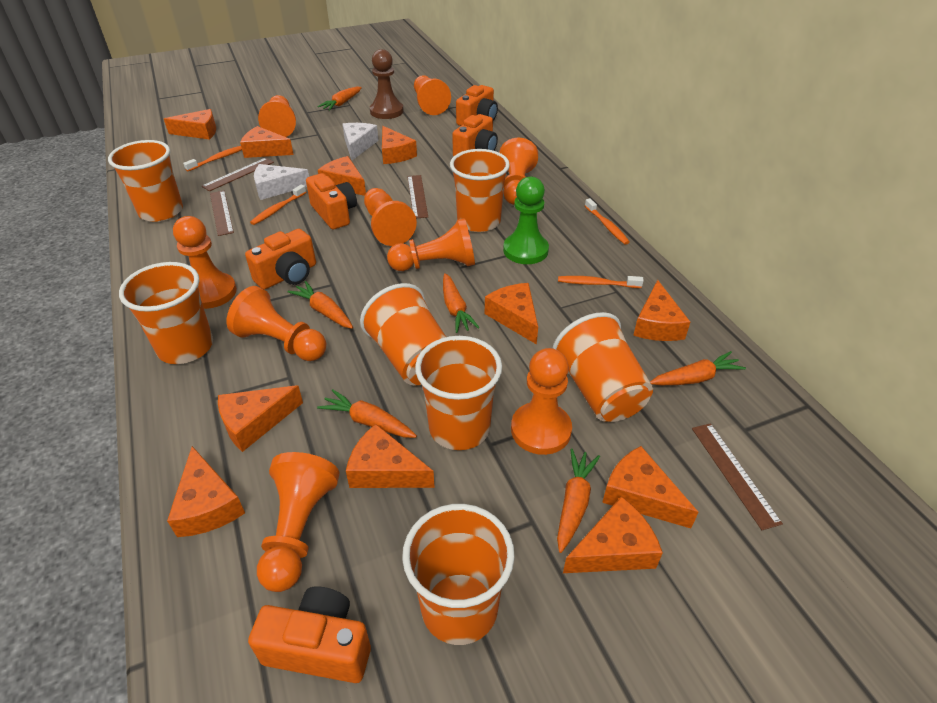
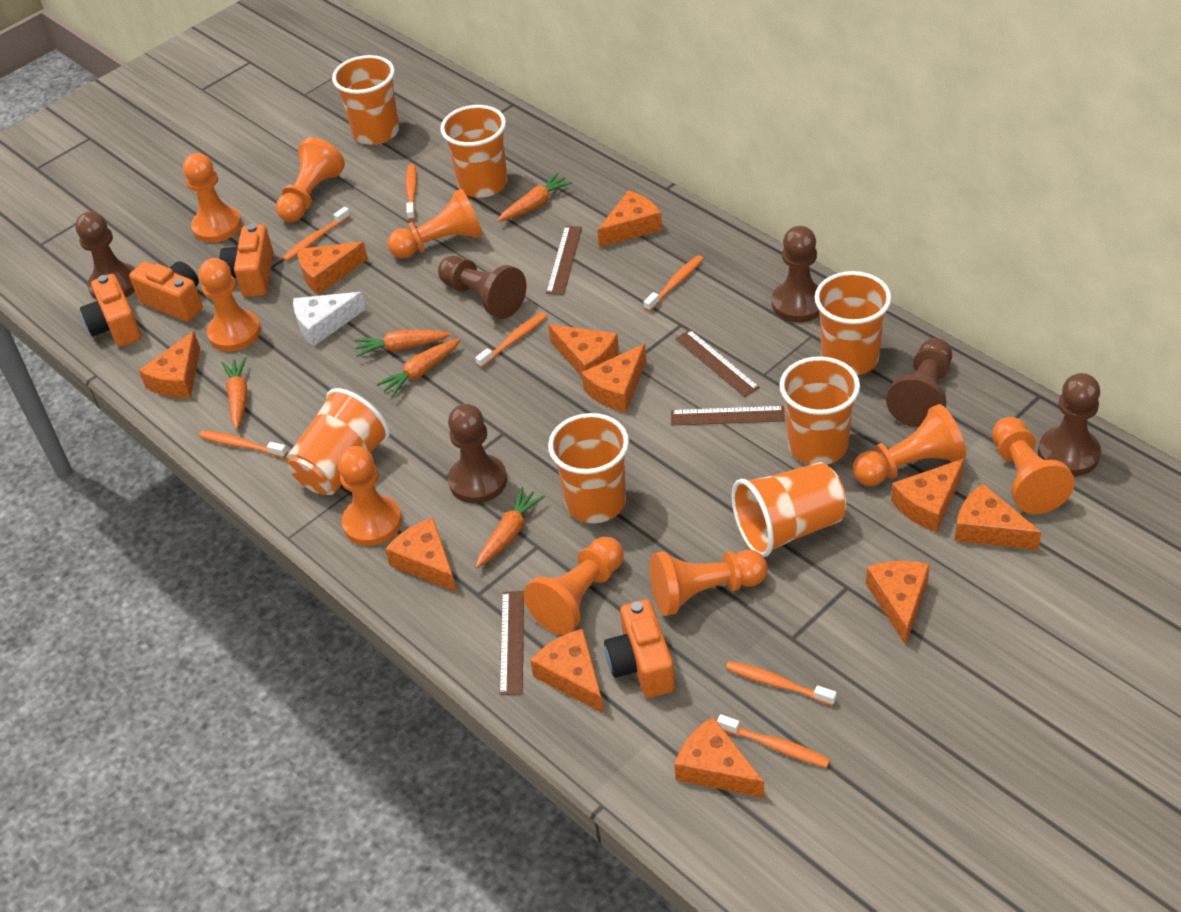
brown pawn: 1 -> 6
green pawn: 1 -> 0
orange camera: 5 -> 4
orange carrot: 6 -> 5
orange toothbrush: 4 -> 7
white cheese: 2 -> 1

